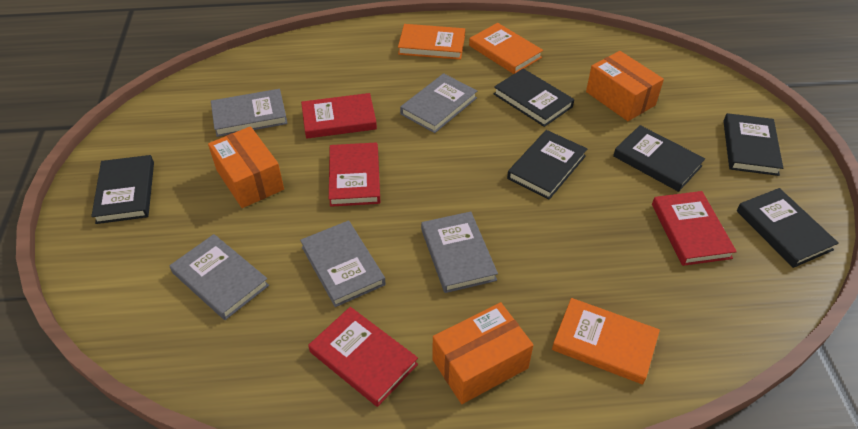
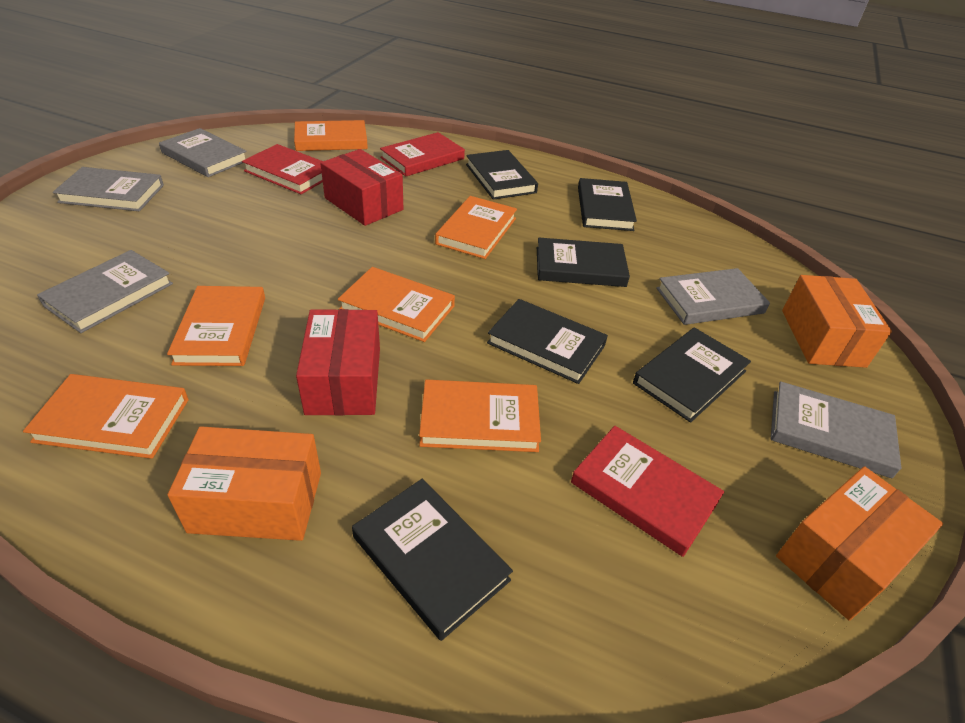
orange book: 3 -> 6
red book: 4 -> 3
red box: 0 -> 2

